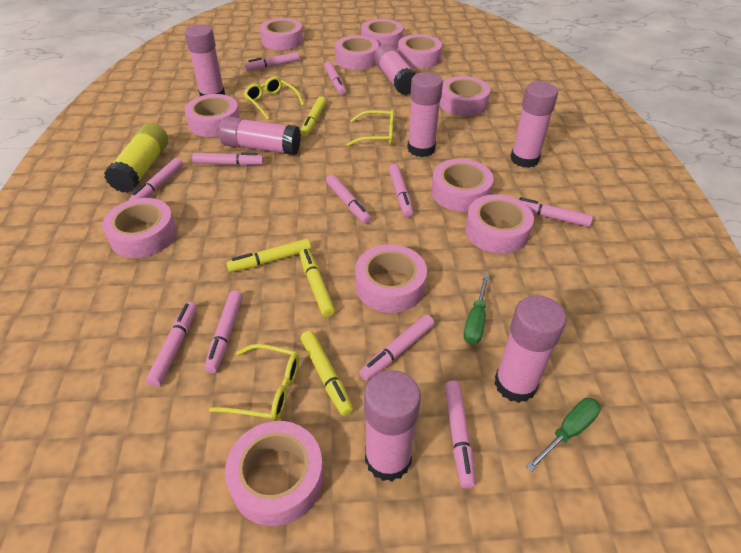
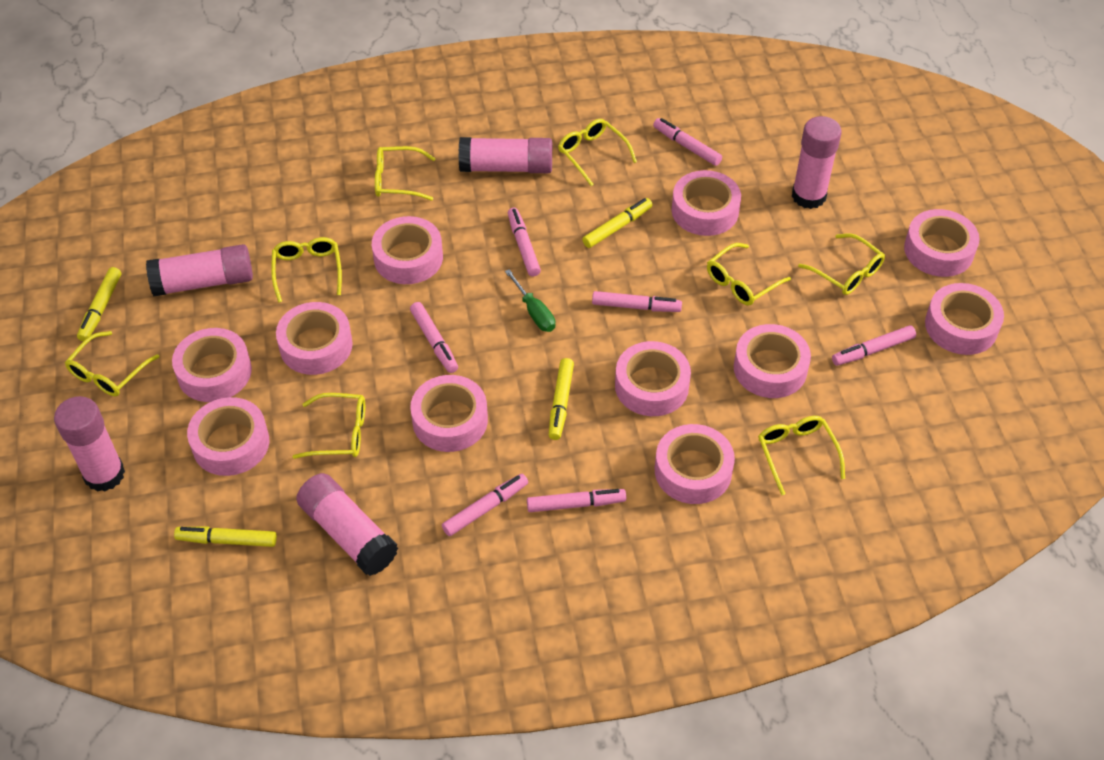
green screwdriver: 2 -> 1
pink glue stick: 7 -> 5
pink marker: 11 -> 7
yellow glasses: 3 -> 8
yellow glue stick: 1 -> 0

